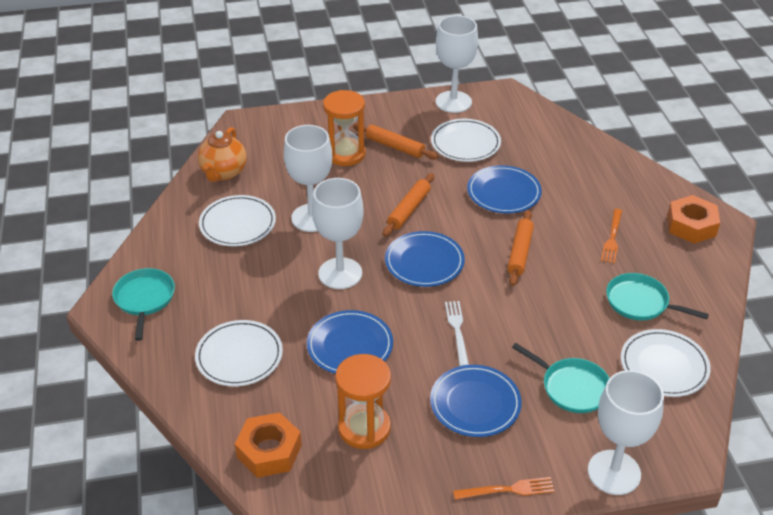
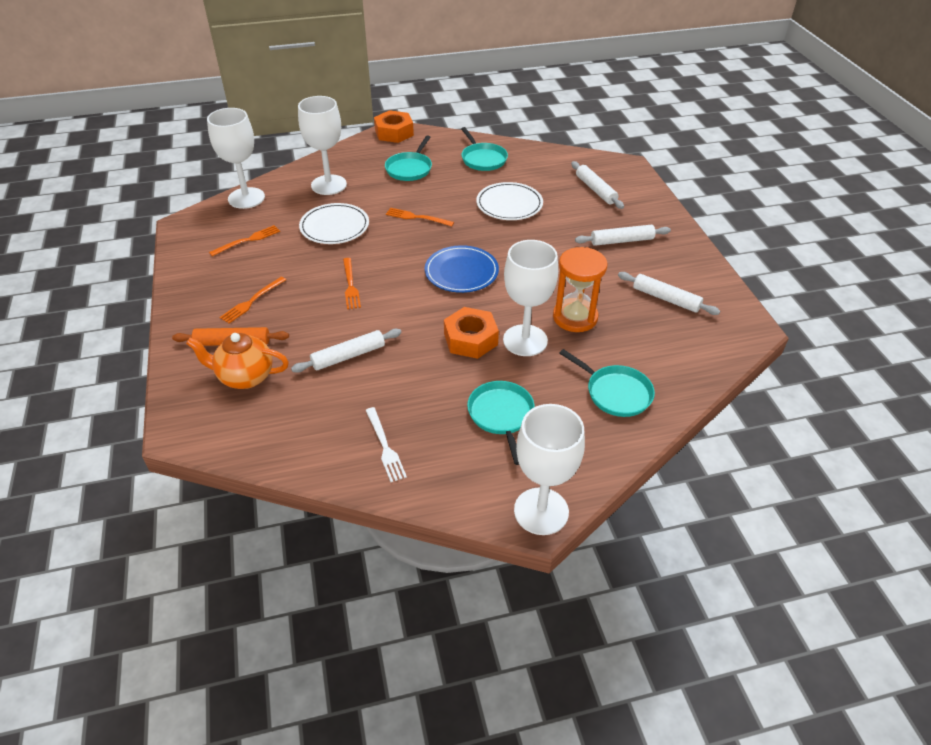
blue plate: 4 -> 1
orange fork: 2 -> 4
orange hourglass: 2 -> 1
orange rolling pin: 3 -> 1
turquoise pan: 3 -> 4
white plate: 4 -> 2
white rolling pin: 0 -> 4

